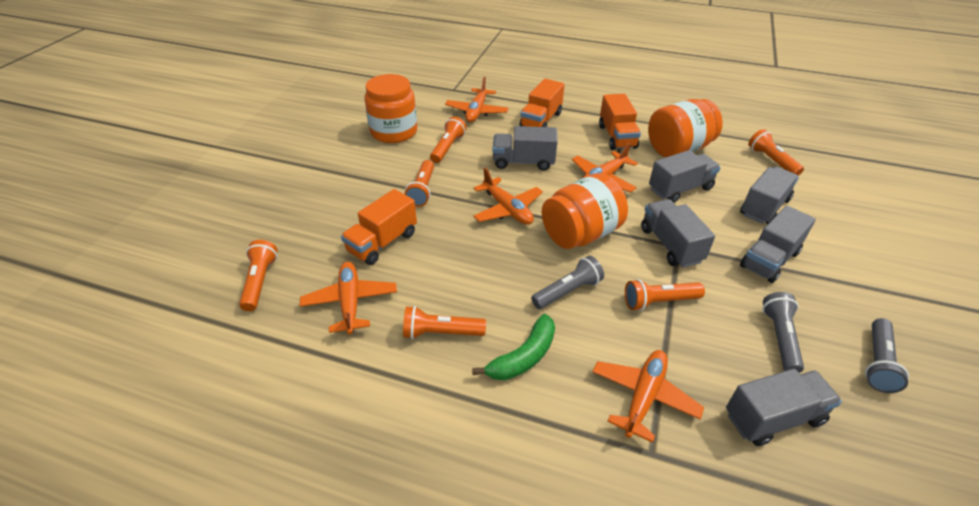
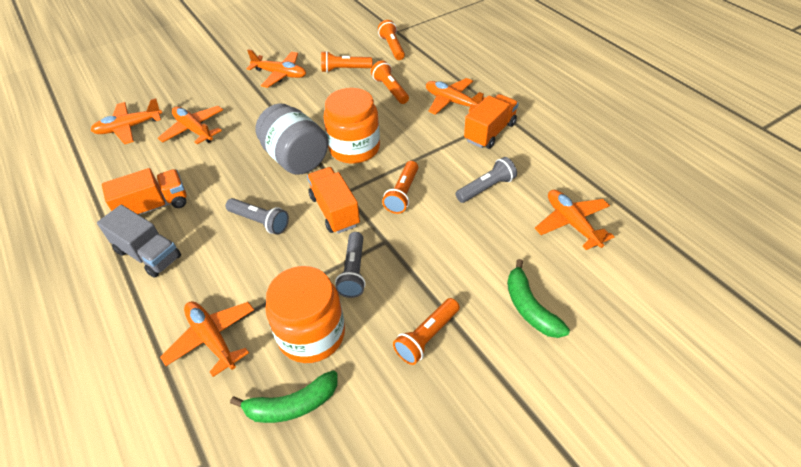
green banana: 1 -> 2
grey jar: 0 -> 1
grey truck: 6 -> 1
orange flashlight: 6 -> 5
orange jar: 3 -> 2
orange plane: 5 -> 6

